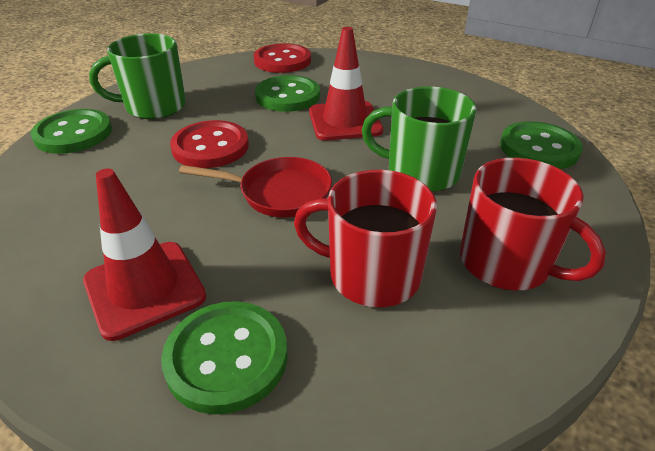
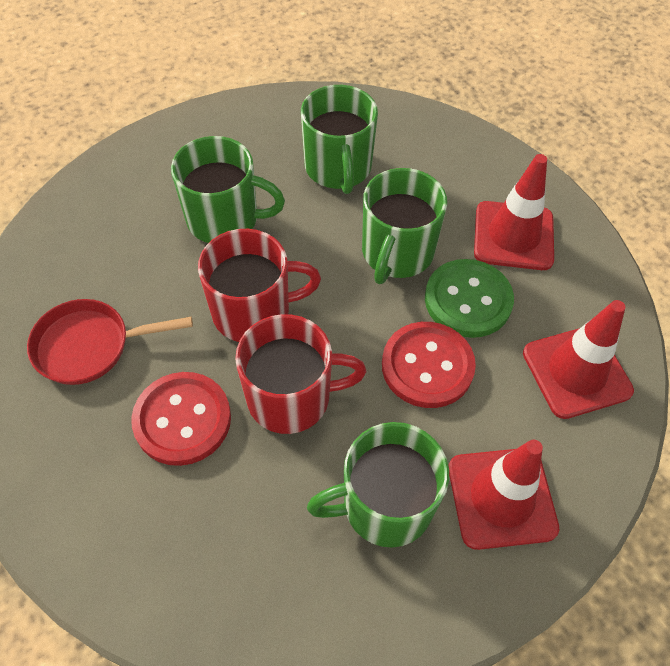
green button: 4 -> 1
green mug: 2 -> 4
red traffic cone: 2 -> 3

